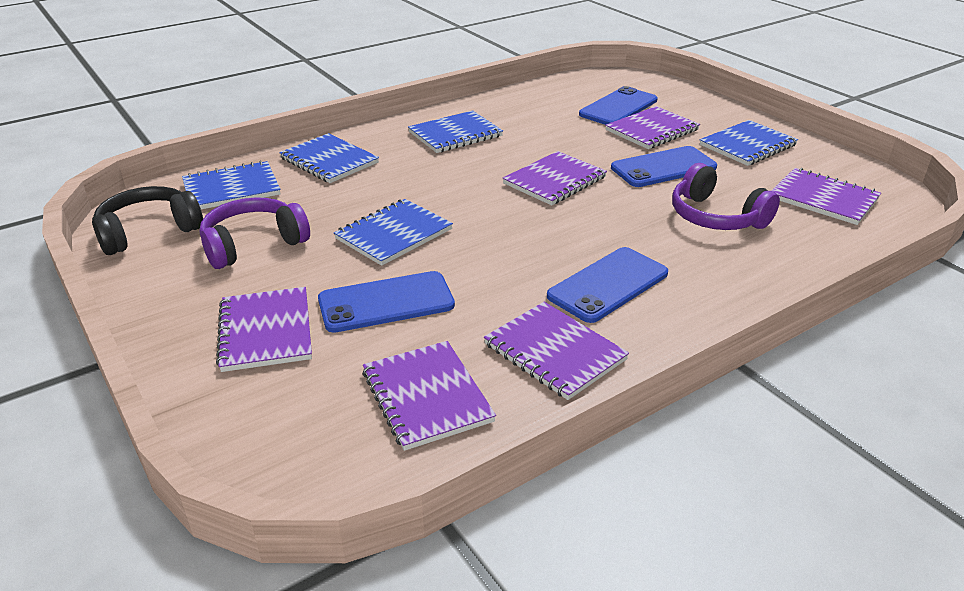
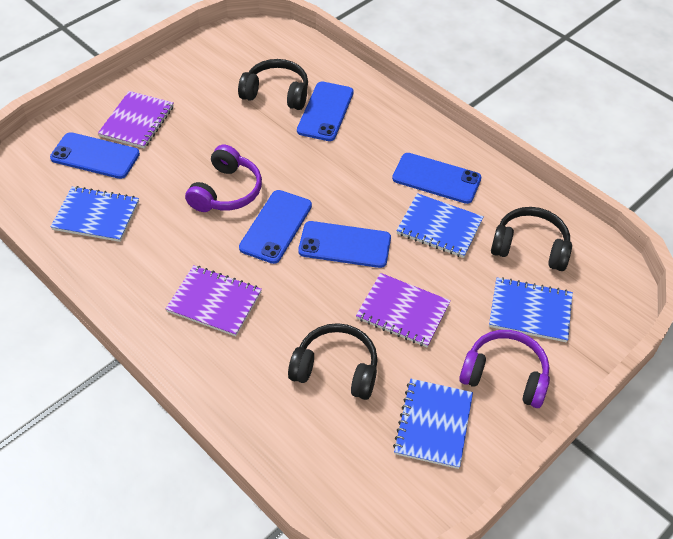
black headphones: 1 -> 3
blue notebook: 5 -> 4
blue phone: 4 -> 5
purple notebook: 6 -> 3

